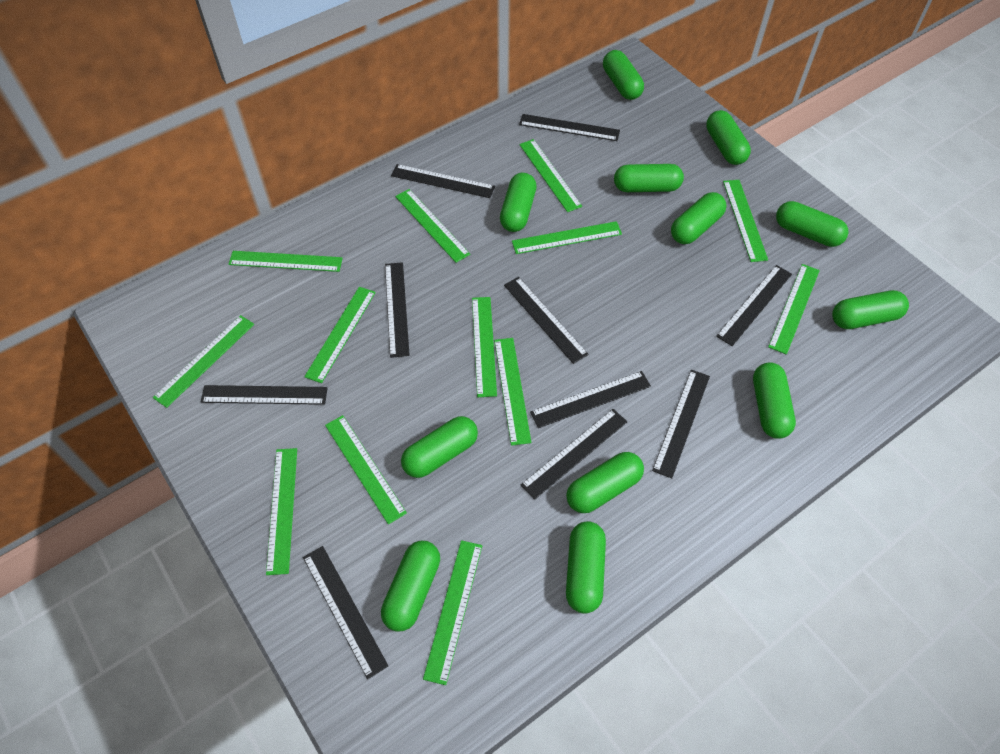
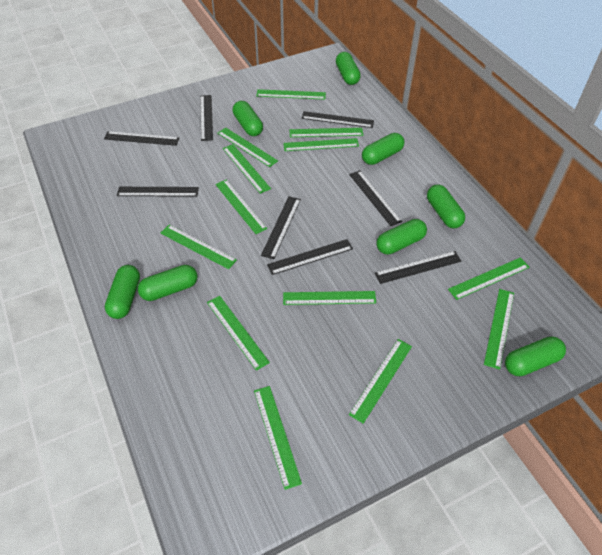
black ruler: 10 -> 8
green capsule: 12 -> 8

